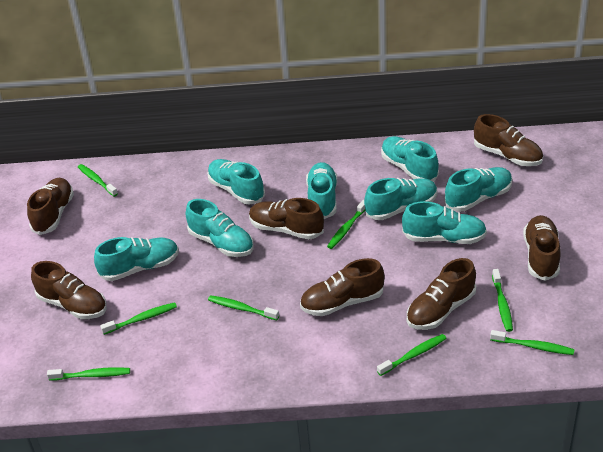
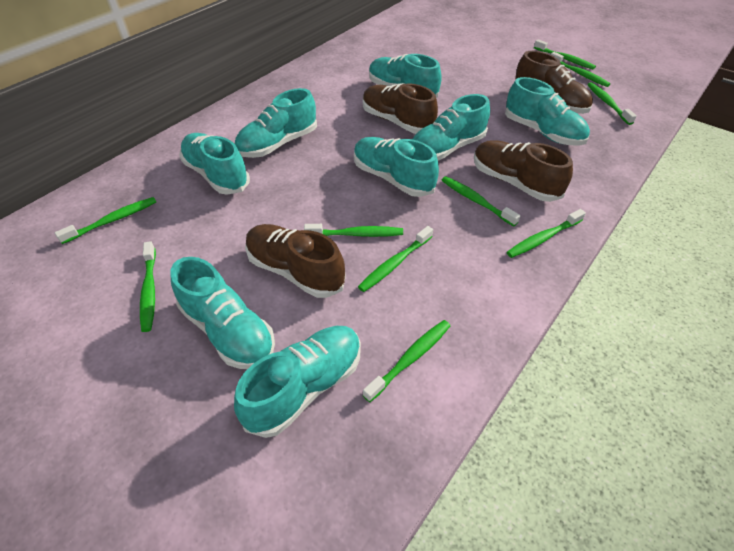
brown shoe: 7 -> 4
green toothbrush: 8 -> 10

